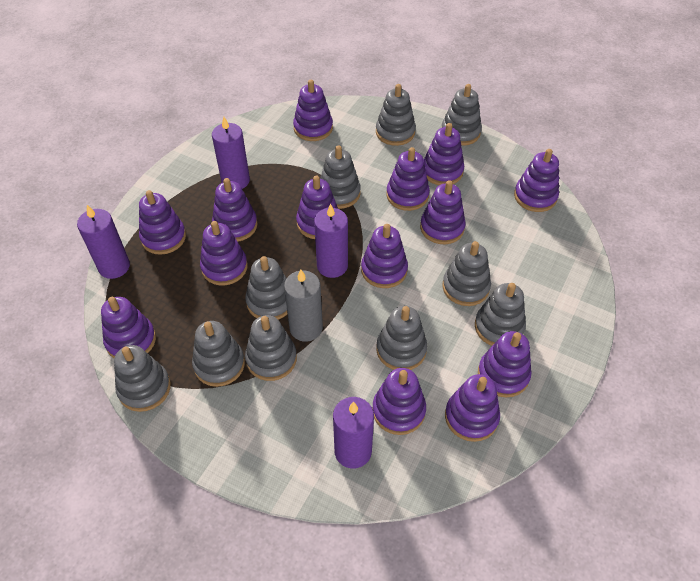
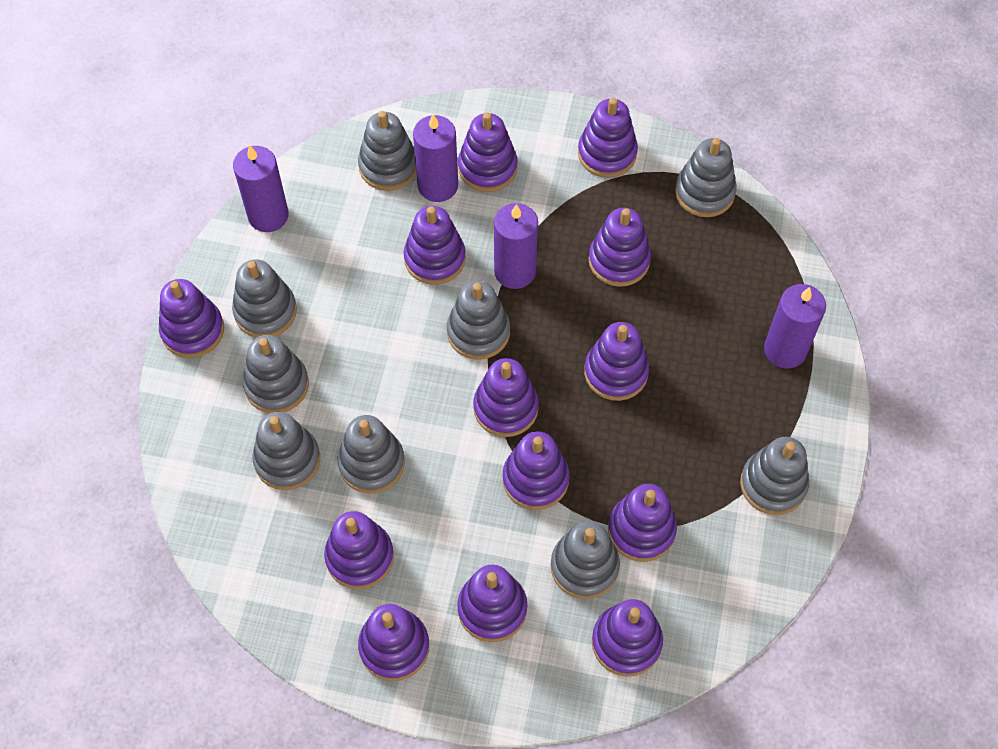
grey candle: 1 -> 0
grey stacking toy: 10 -> 9
purple stacking toy: 14 -> 13

